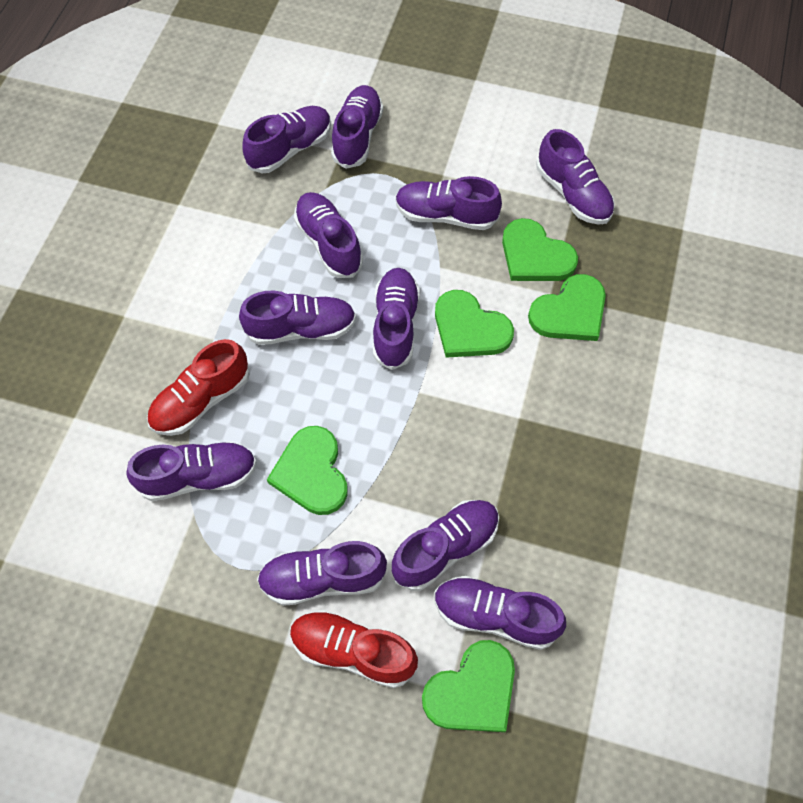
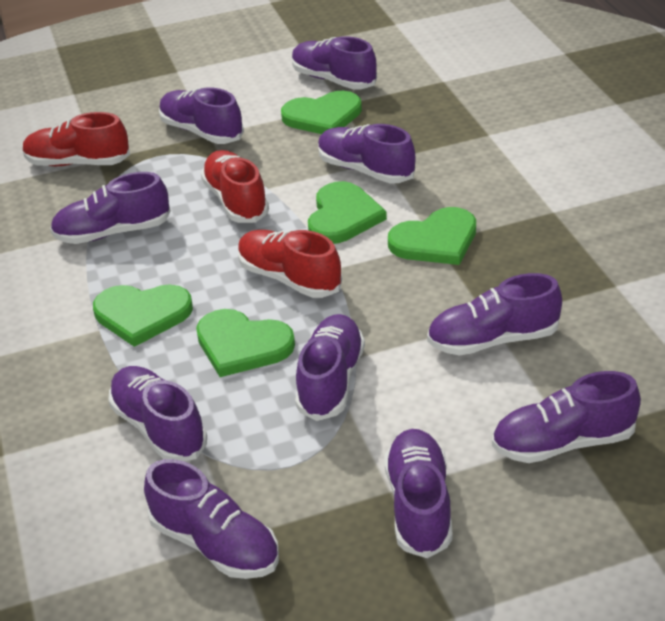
purple shoe: 11 -> 10
red shoe: 2 -> 3

